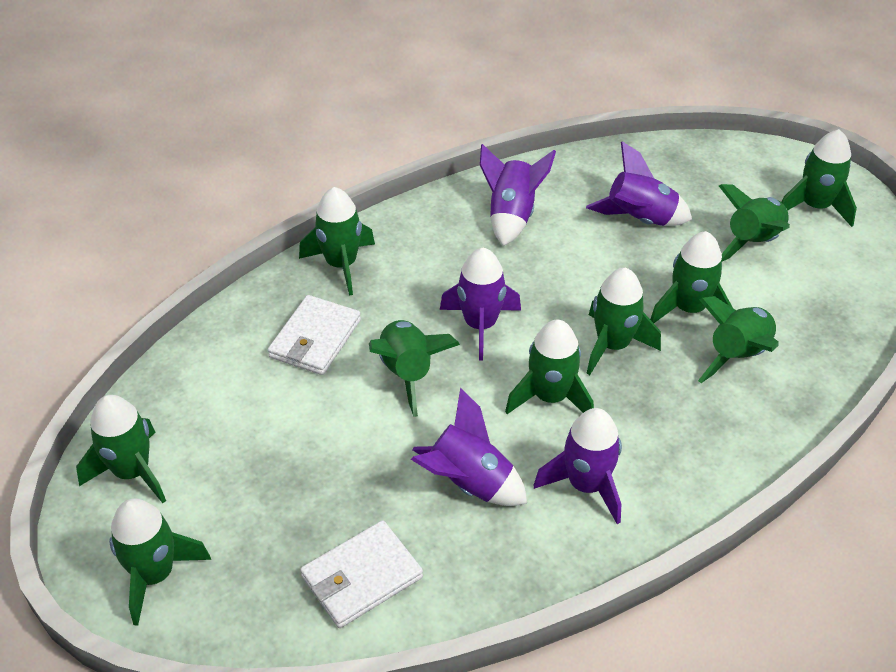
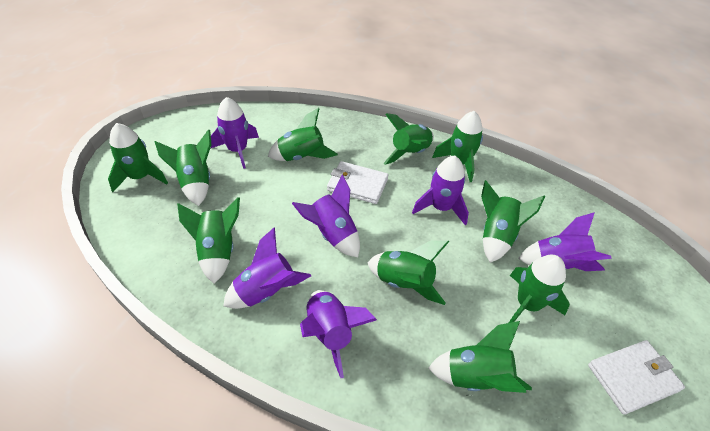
purple rocket: 5 -> 6

